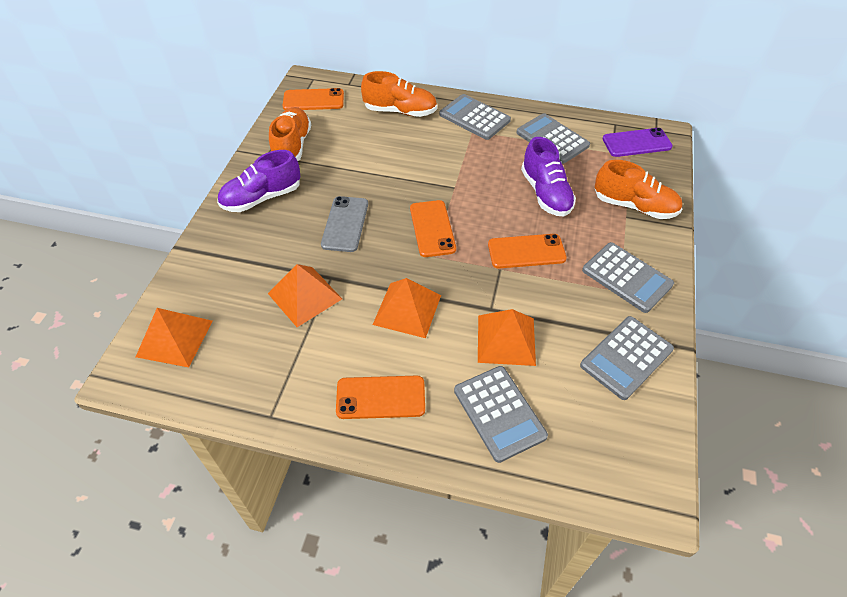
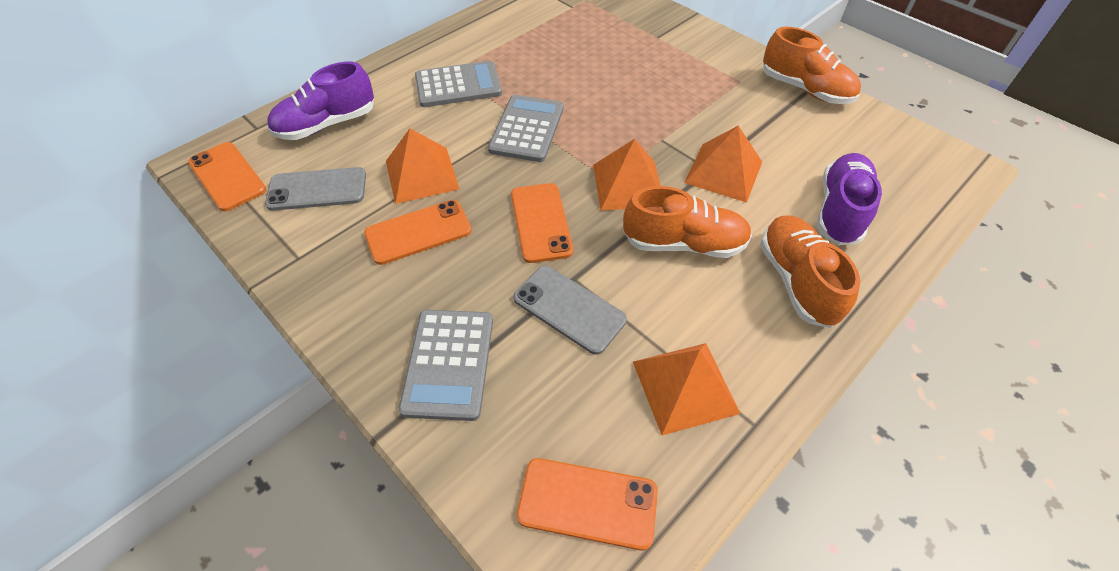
grey calculator: 5 -> 3
grey phone: 1 -> 2
purple phone: 1 -> 0

